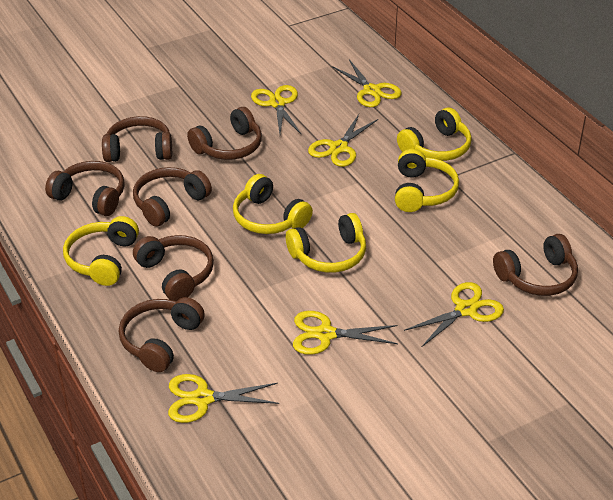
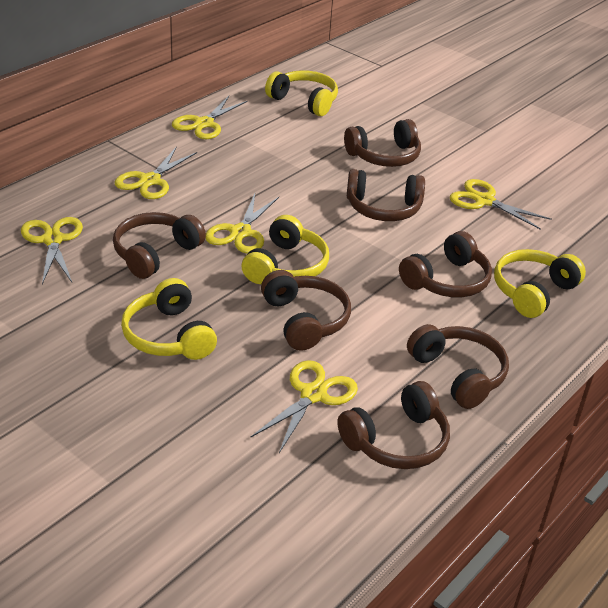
yellow headphones: 5 -> 4

